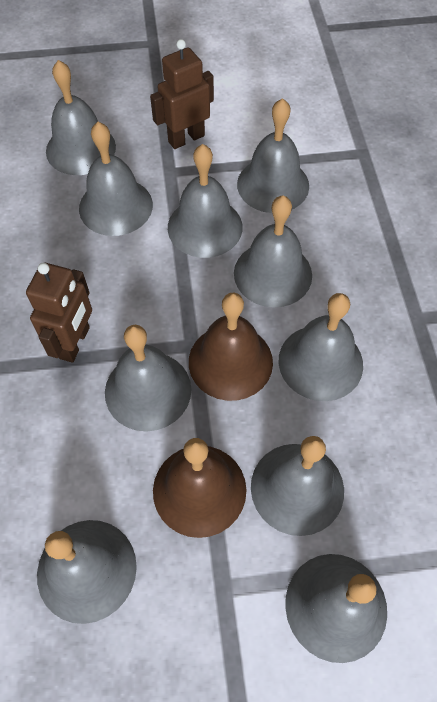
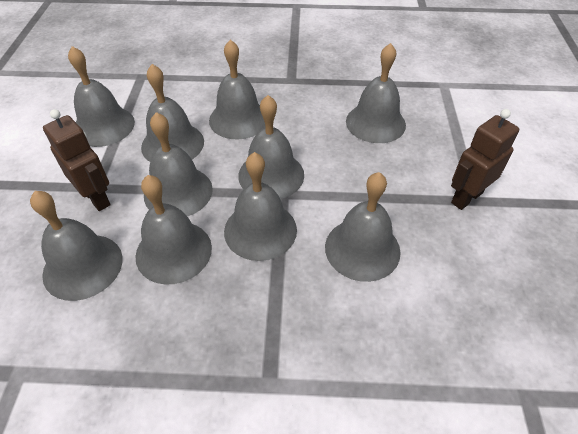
brown bell: 2 -> 0

